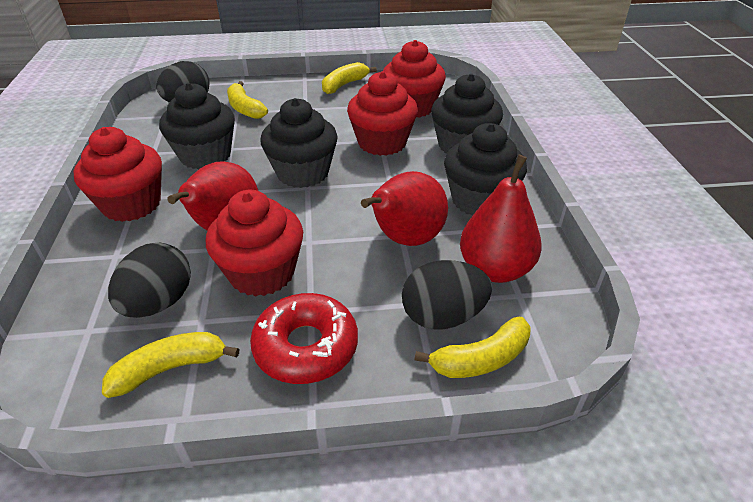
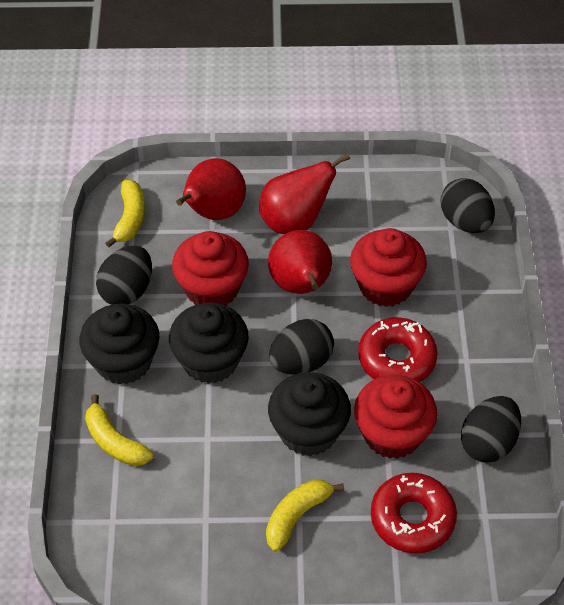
black cupcake: 4 -> 3
black egg: 3 -> 4
red cupcake: 4 -> 3
red donut: 1 -> 2
yellow banana: 4 -> 3

